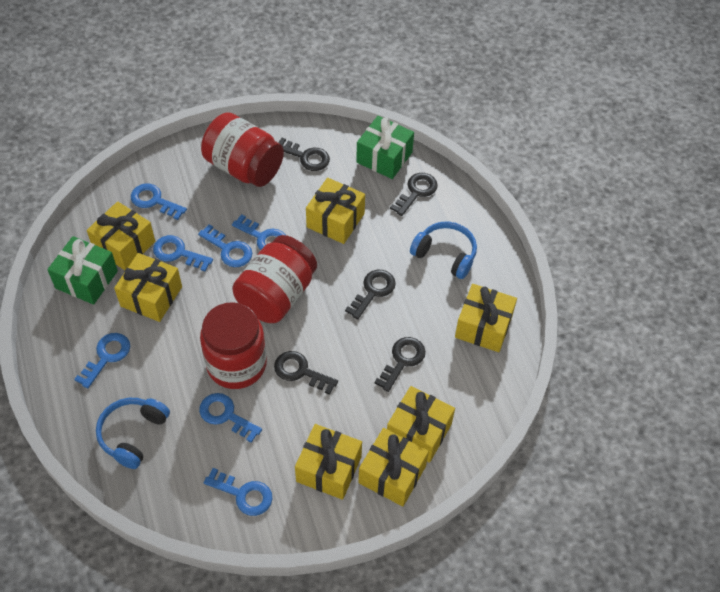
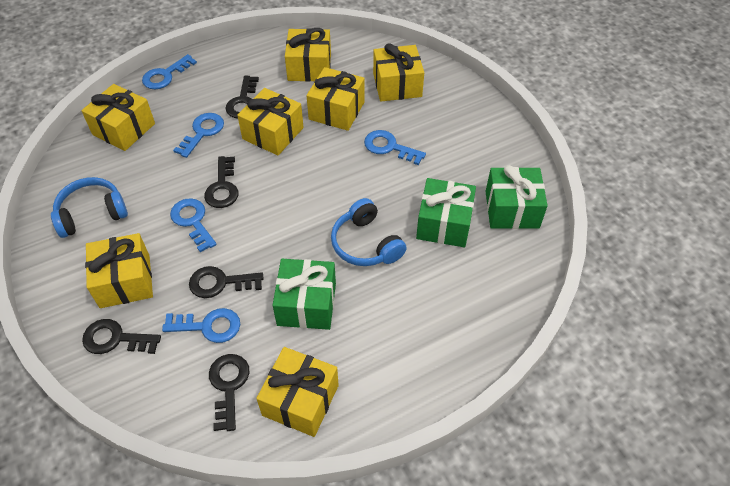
blue key: 7 -> 5
green gift: 2 -> 3
red jar: 3 -> 0

